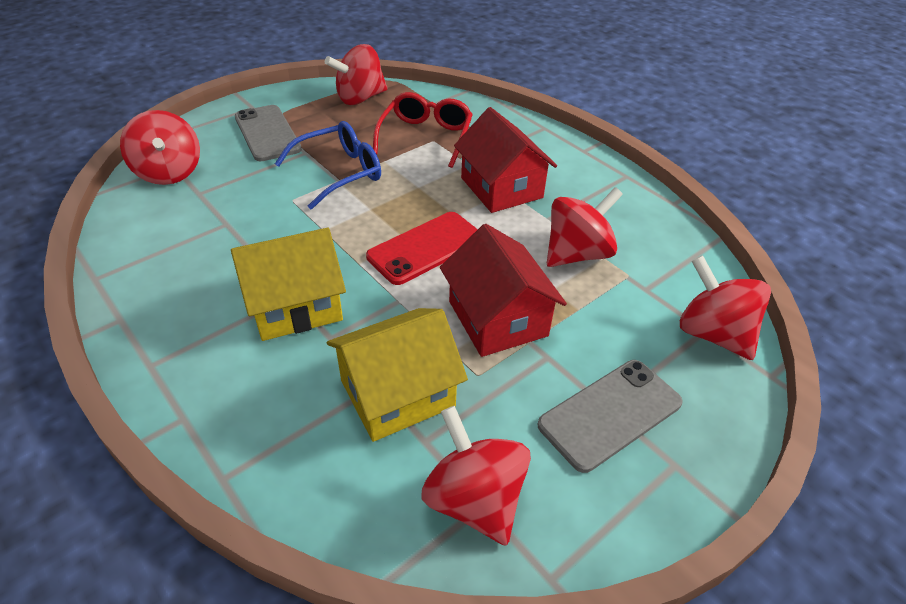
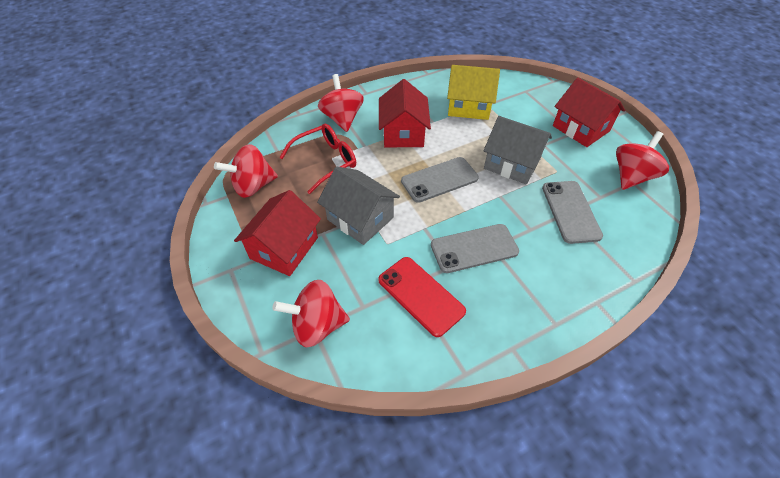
blue glasses: 1 -> 0
grey house: 0 -> 2
grey phone: 2 -> 3
red house: 2 -> 3
red spinning top: 5 -> 4
yellow house: 2 -> 1

